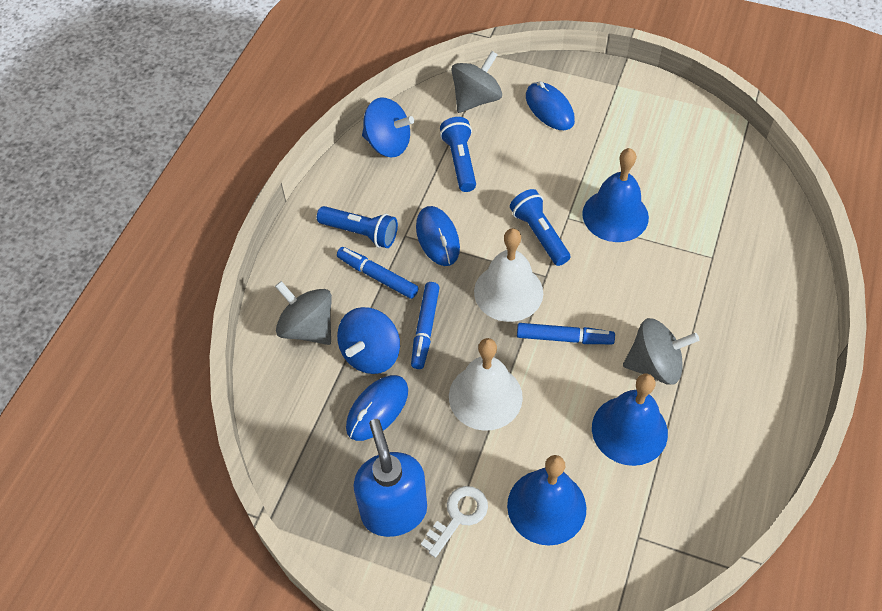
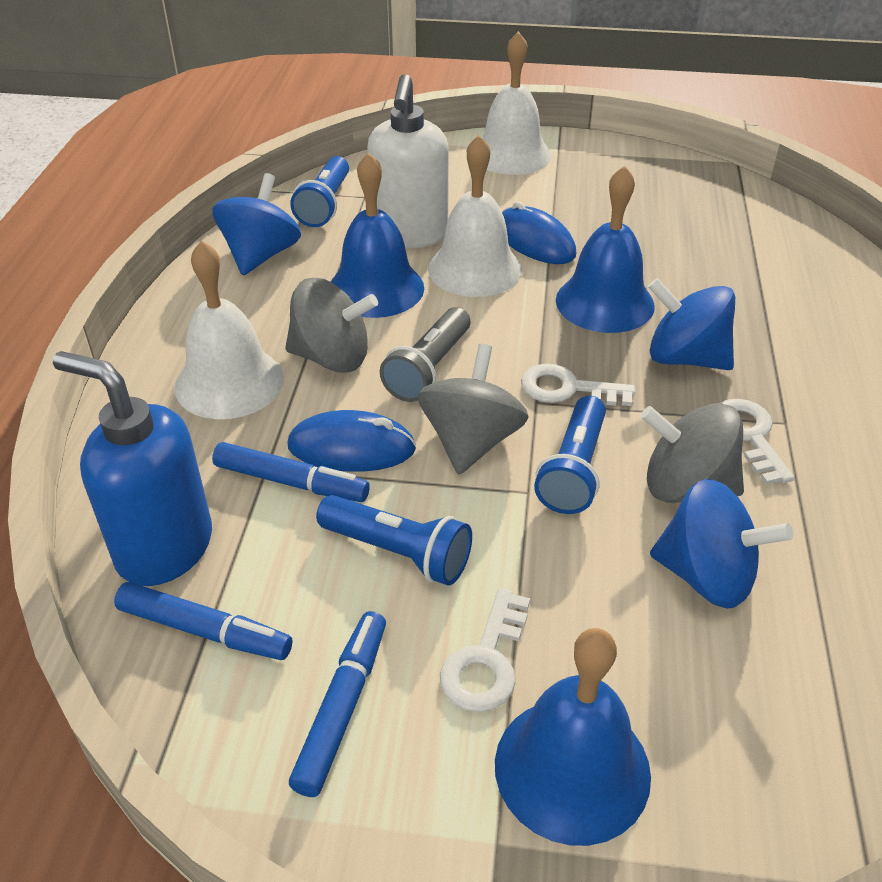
blue mouse: 3 -> 2
blue spinning top: 2 -> 3
grey flashlight: 0 -> 1
white bell: 2 -> 3
white key: 1 -> 3
white soap dispenser: 0 -> 1

